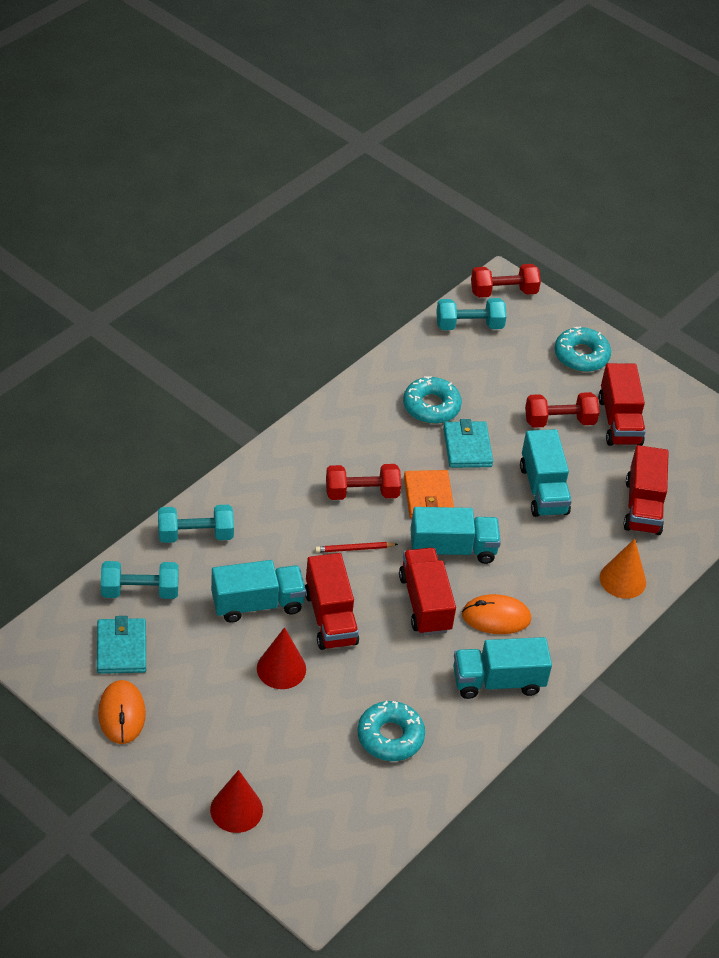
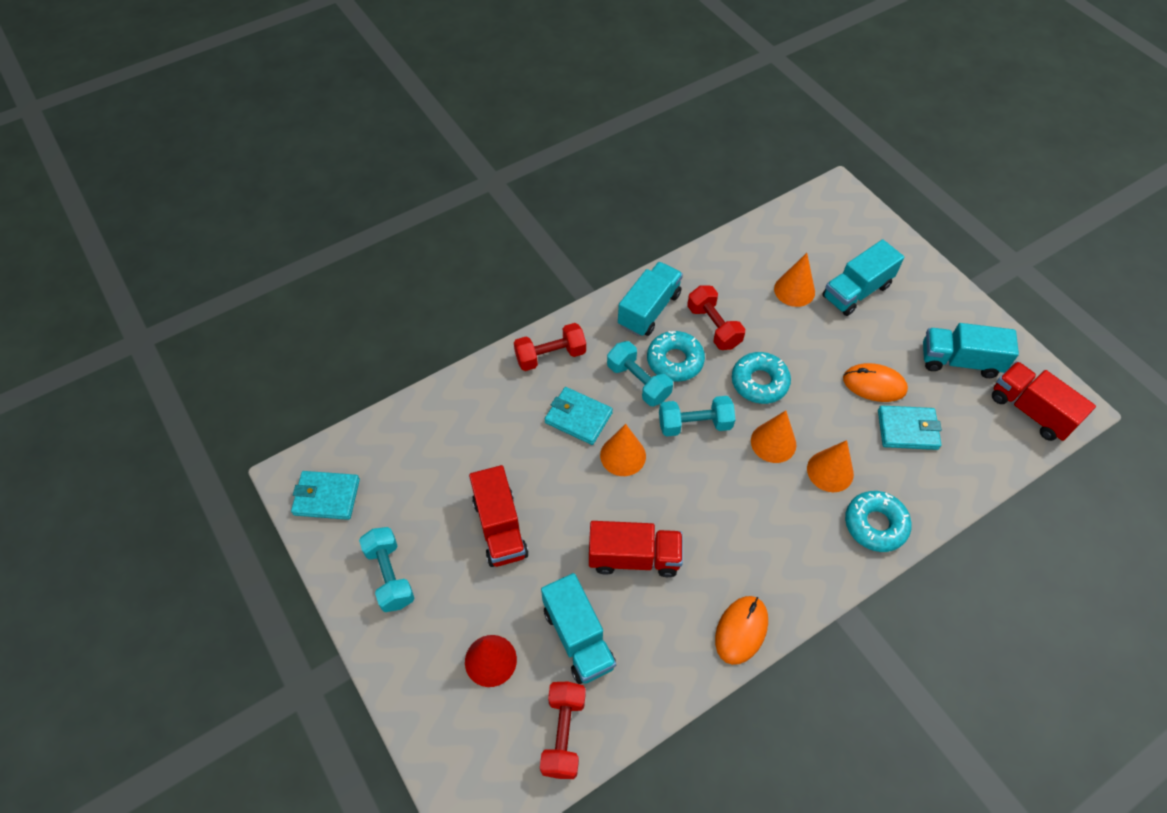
orange cone: 1 -> 4
orange wallet: 1 -> 0
red cone: 2 -> 1
red pencil: 1 -> 0
red truck: 4 -> 3
turquoise wallet: 2 -> 3

